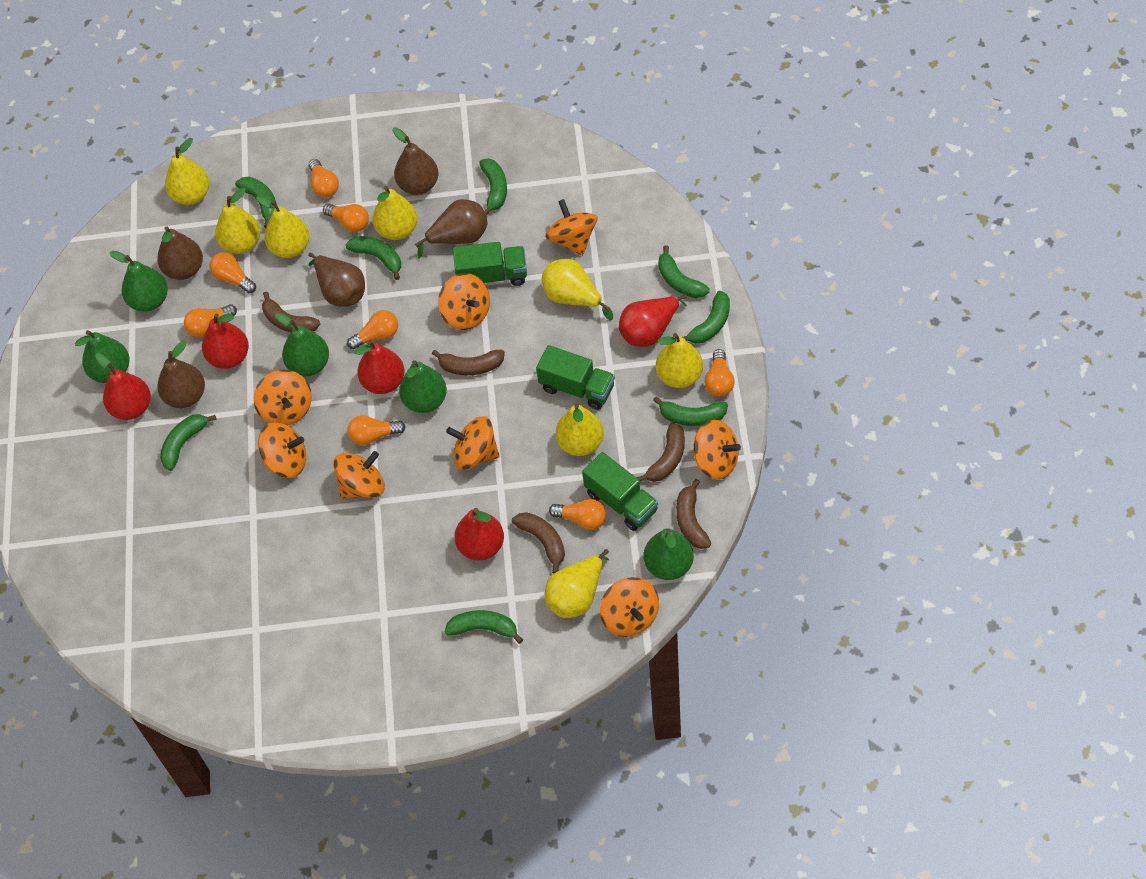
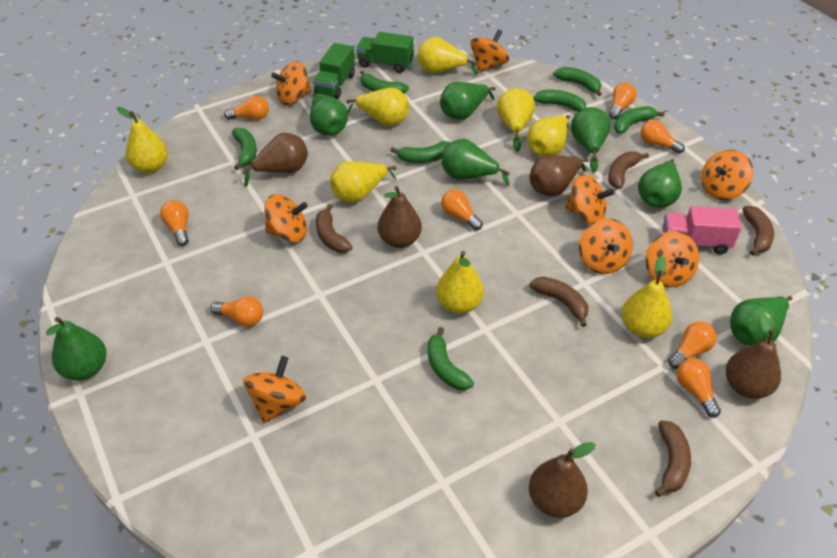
green banana: 8 -> 7
green pear: 5 -> 7
green truck: 3 -> 2
pink truck: 0 -> 1
red pear: 5 -> 0

